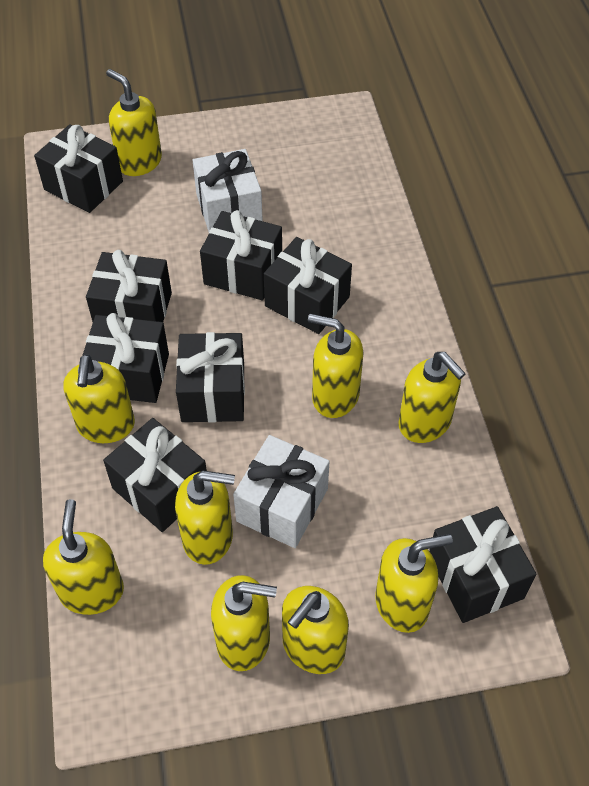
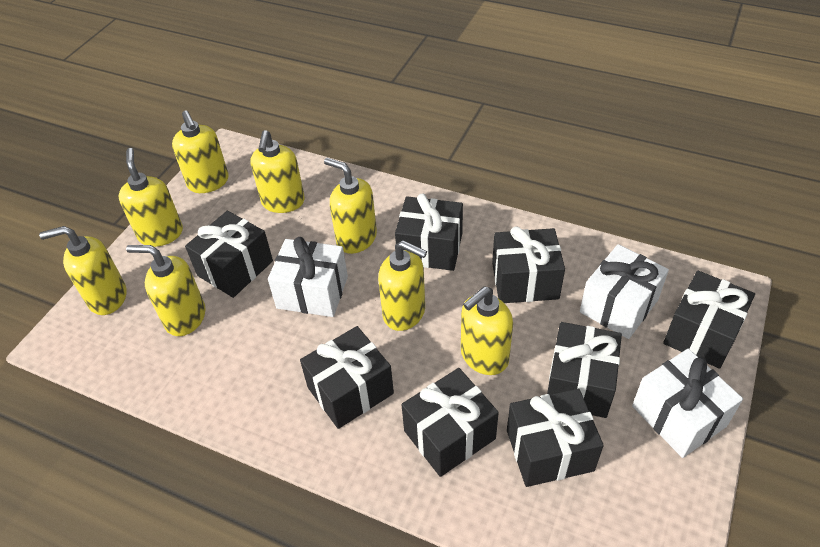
white gift: 2 -> 3
yellow soap dispenser: 9 -> 8

